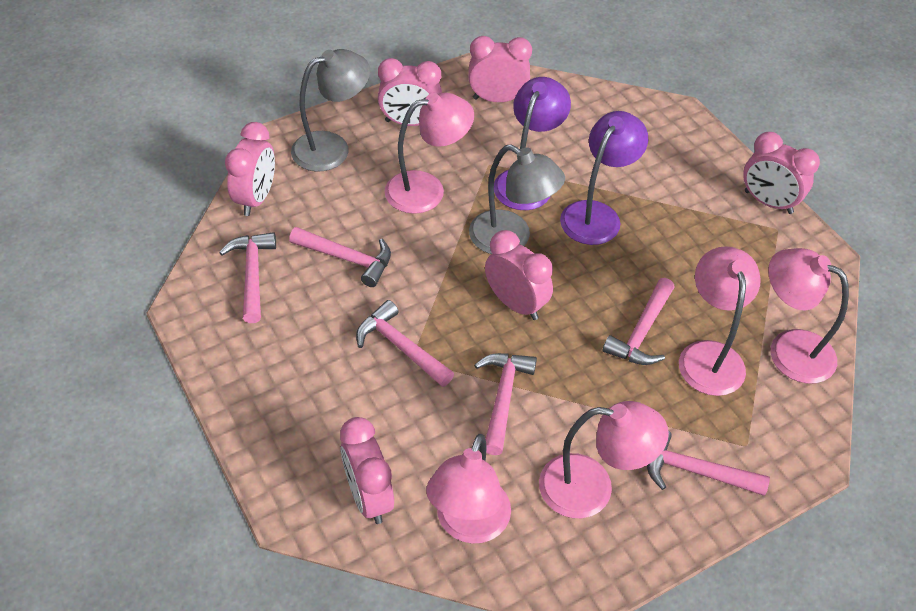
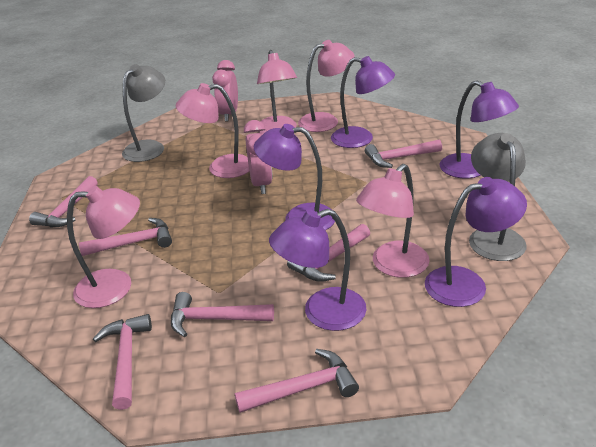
pink clock: 6 -> 2
pink hammer: 6 -> 7
purple lamp: 2 -> 5

